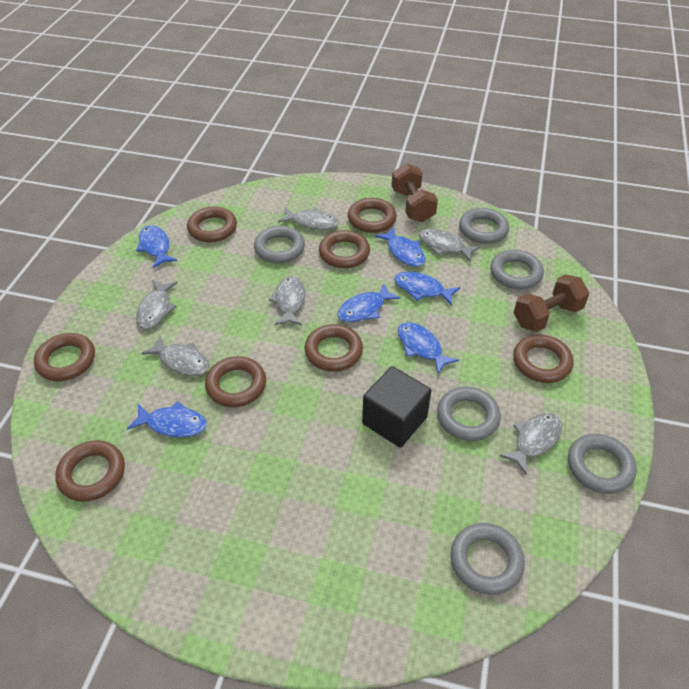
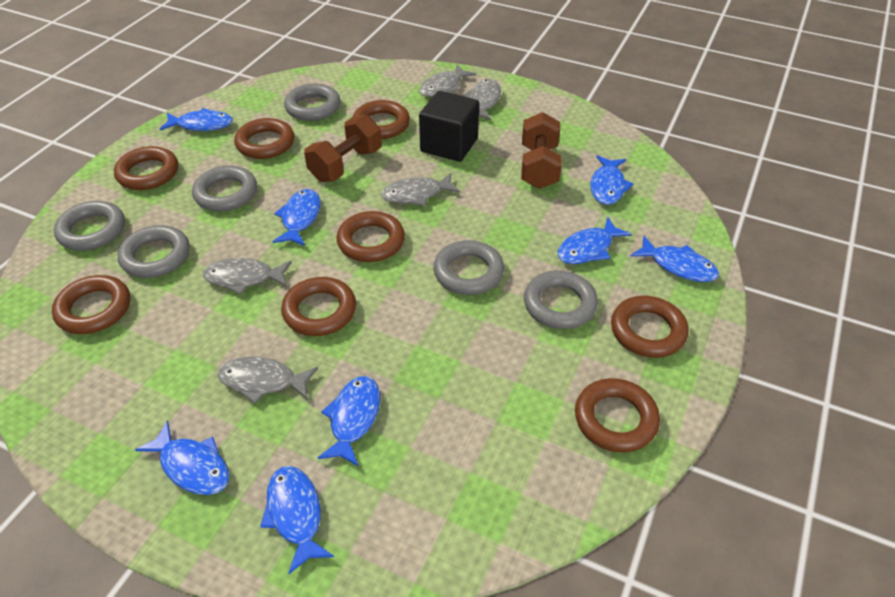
blue fish: 6 -> 8
grey fish: 6 -> 5

